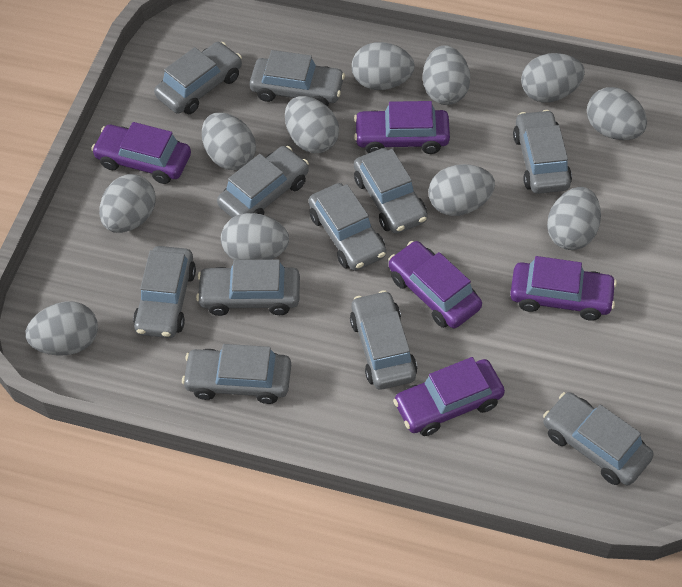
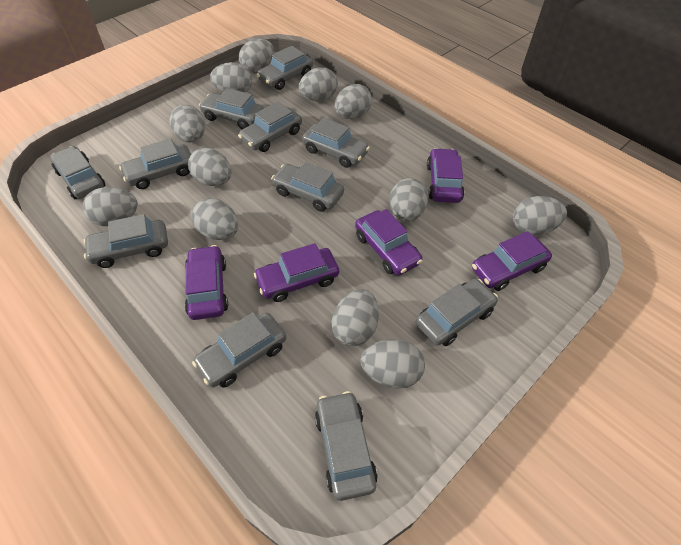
grey egg: 11 -> 12

